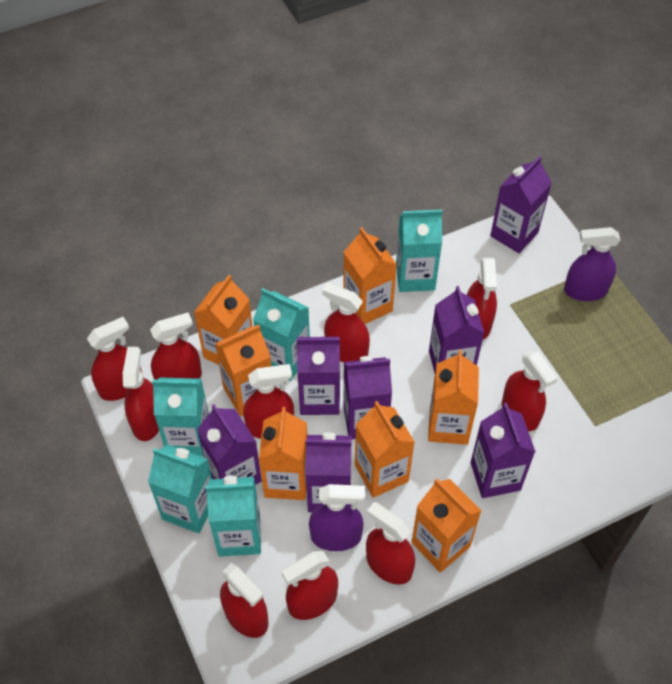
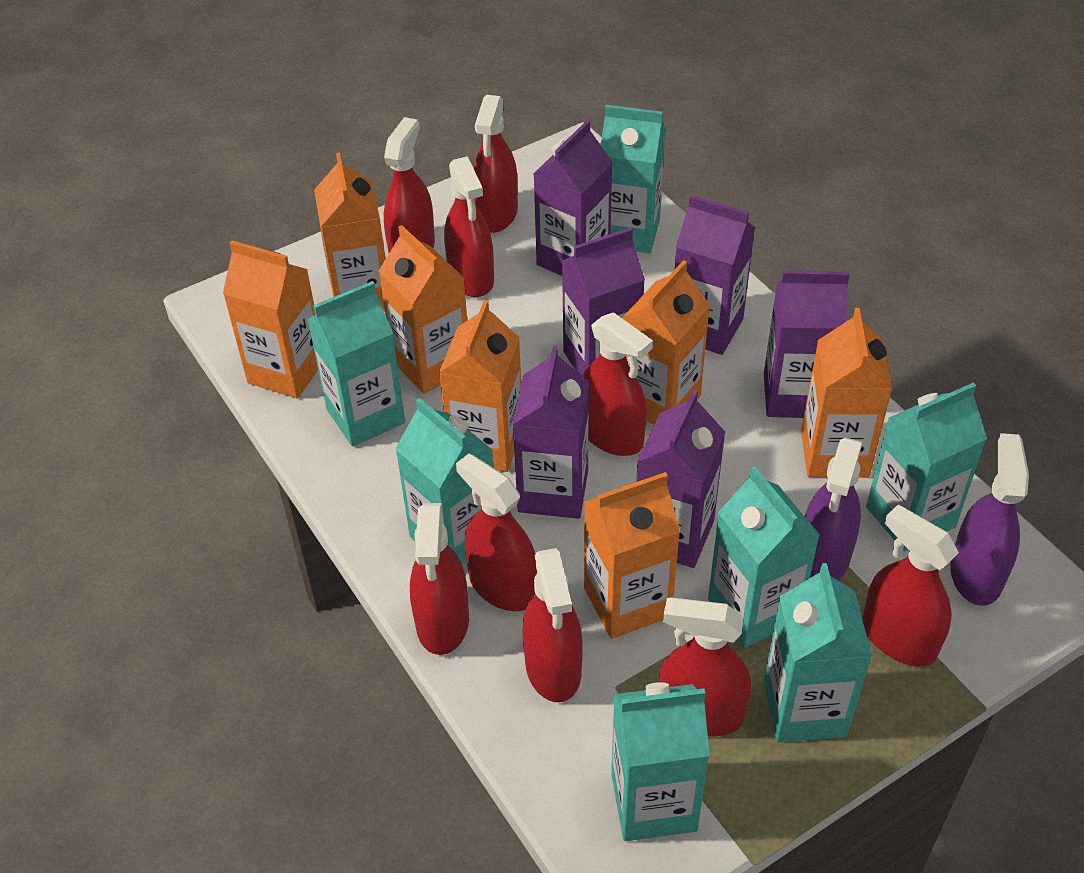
purple carton: 7 -> 6
red spray bottle: 10 -> 9
turquoise carton: 5 -> 7

